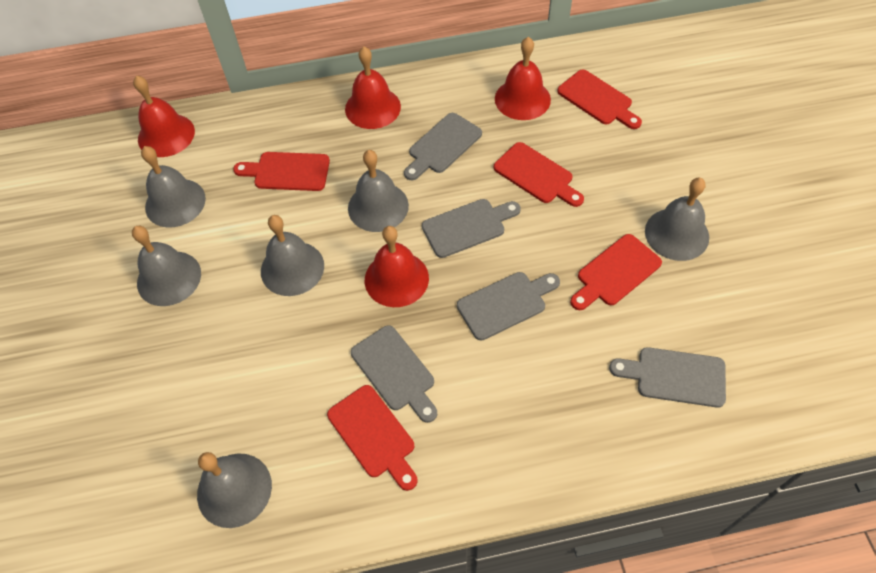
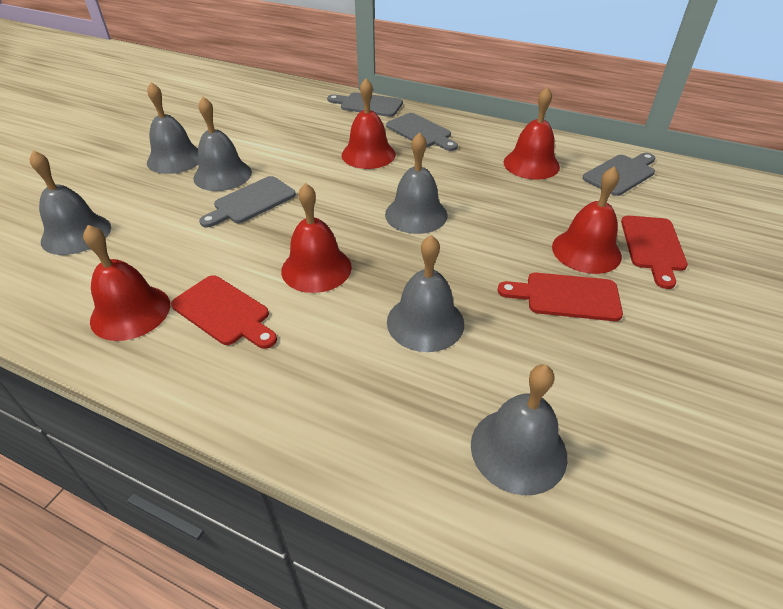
grey cutting board: 5 -> 4
red bell: 4 -> 5
red cutting board: 5 -> 3

